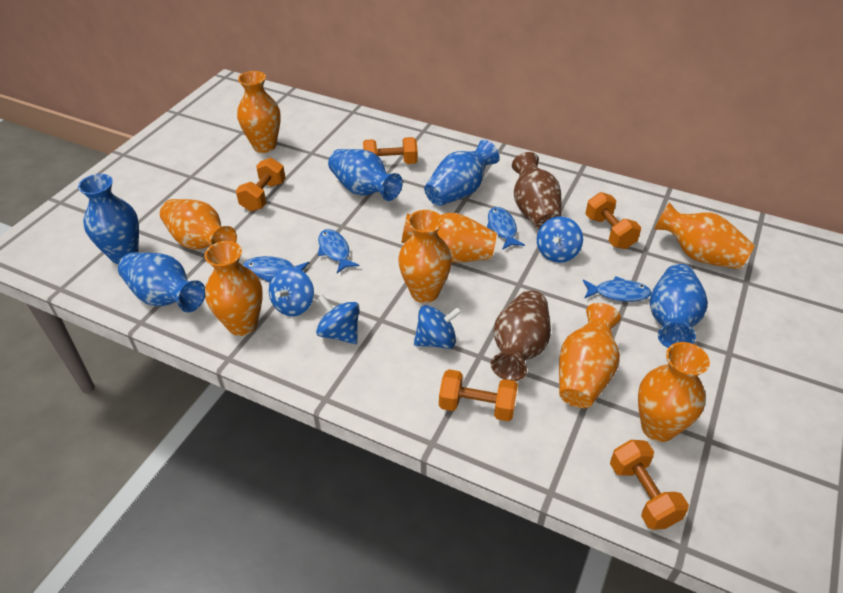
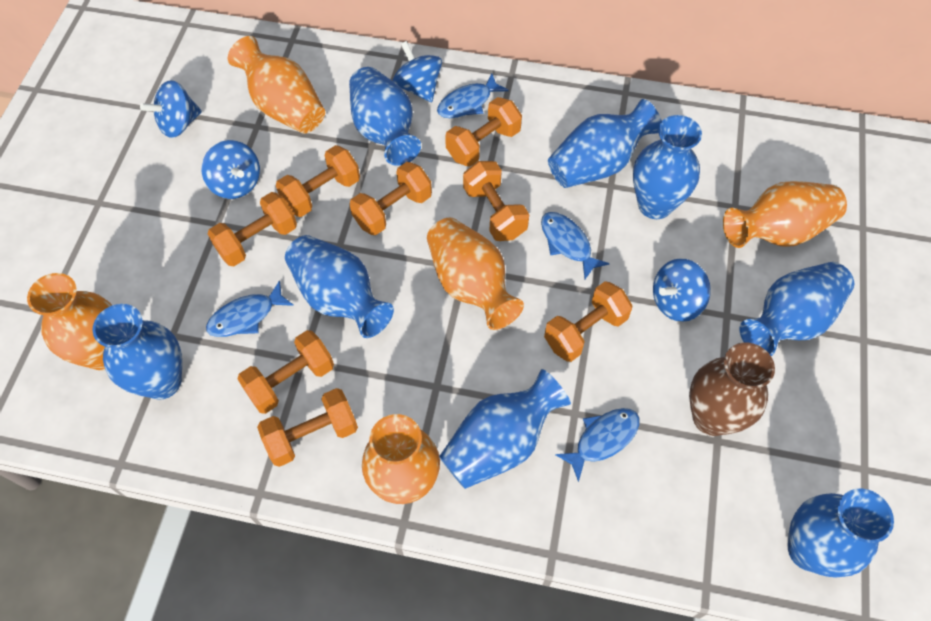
blue vase: 5 -> 8
brown vase: 2 -> 1
orange dumbbell: 5 -> 8
orange vase: 8 -> 5

